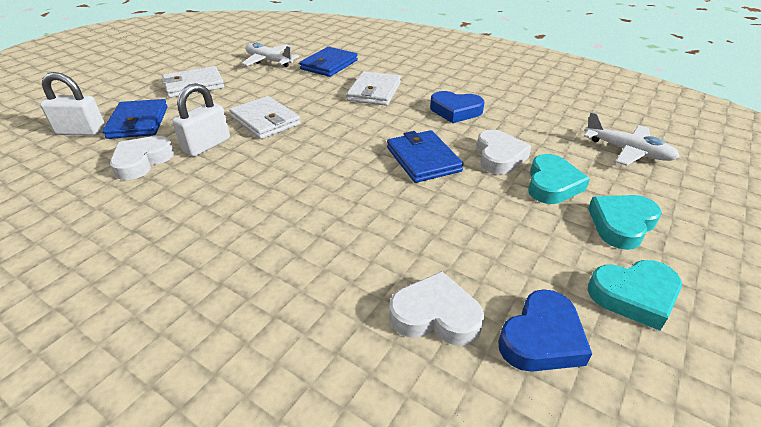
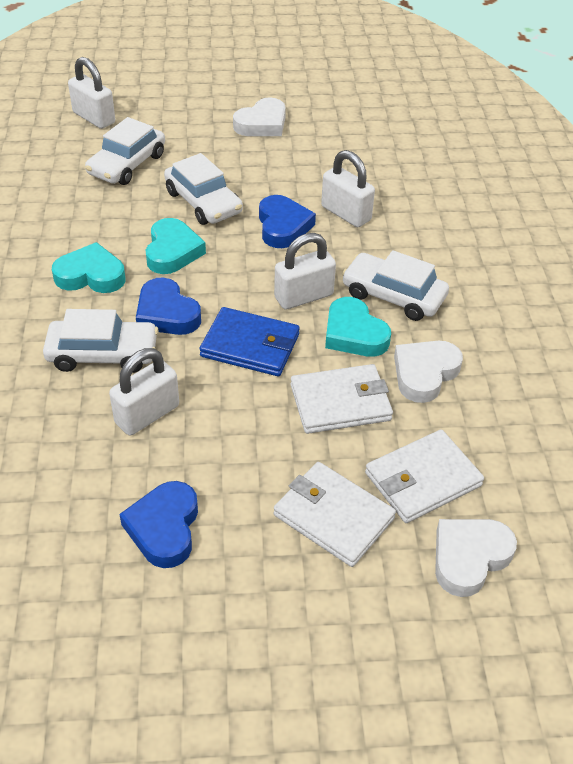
blue heart: 2 -> 3
blue wallet: 3 -> 1
white car: 0 -> 4
white padlock: 2 -> 4
white plane: 2 -> 0

